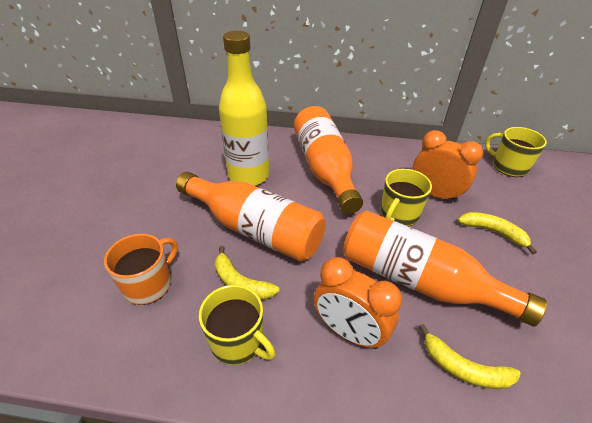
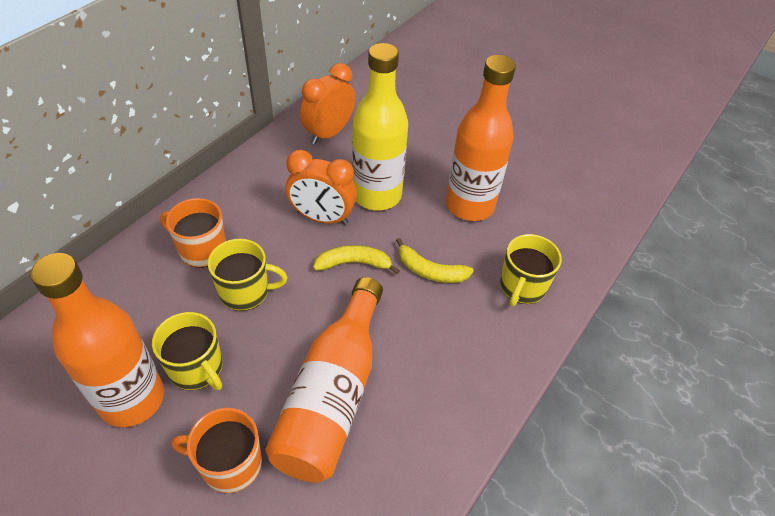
orange mug: 1 -> 2
yellow banana: 3 -> 2

